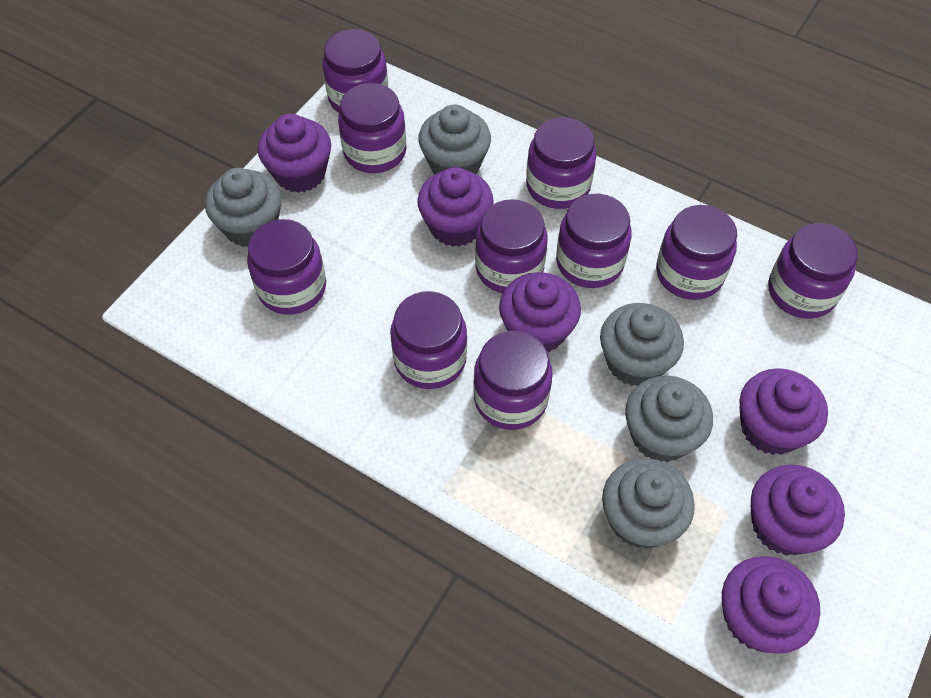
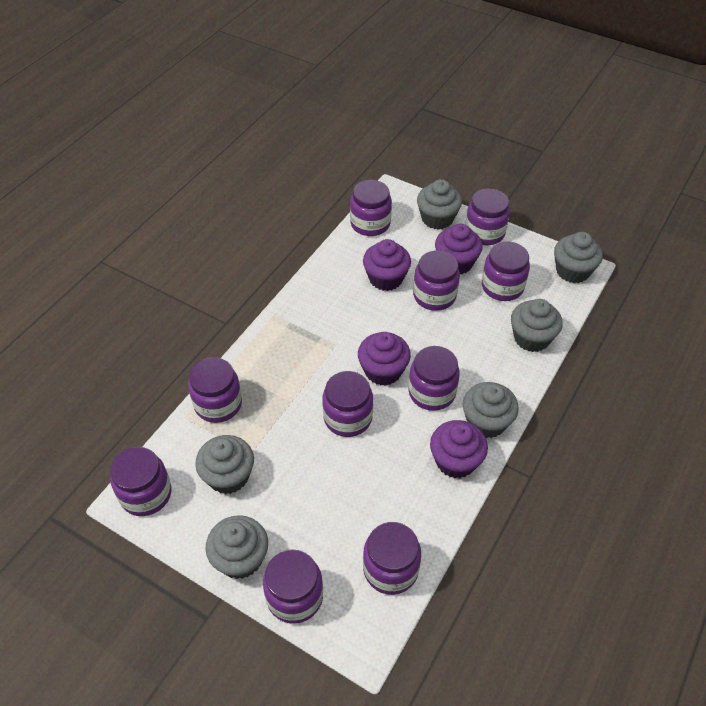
grey cupcake: 5 -> 6
purple cupcake: 6 -> 4

